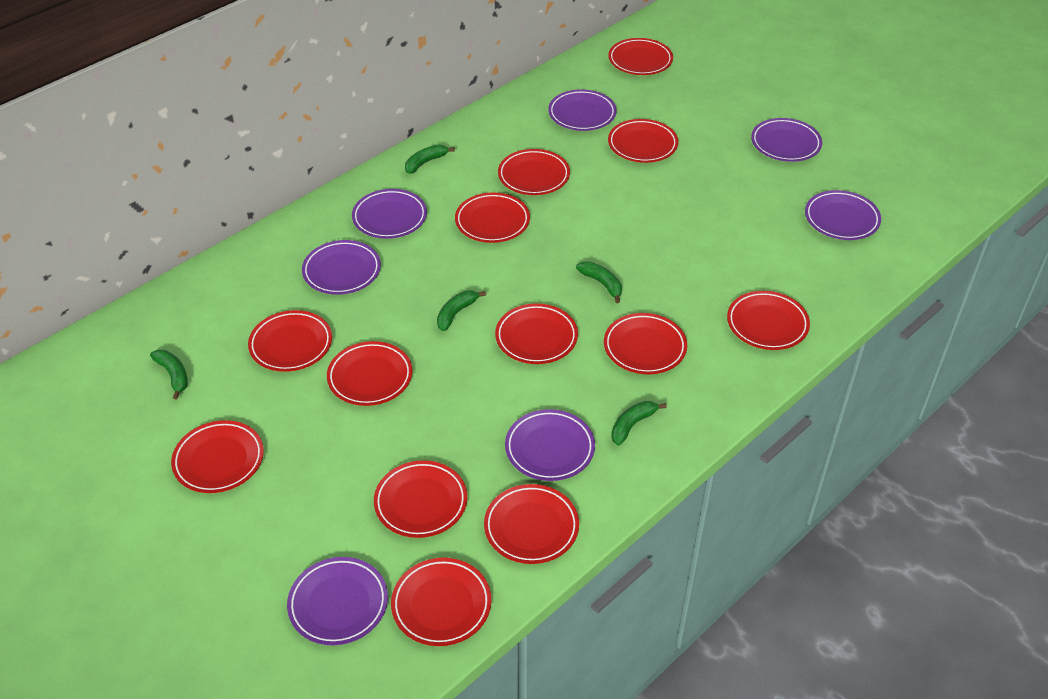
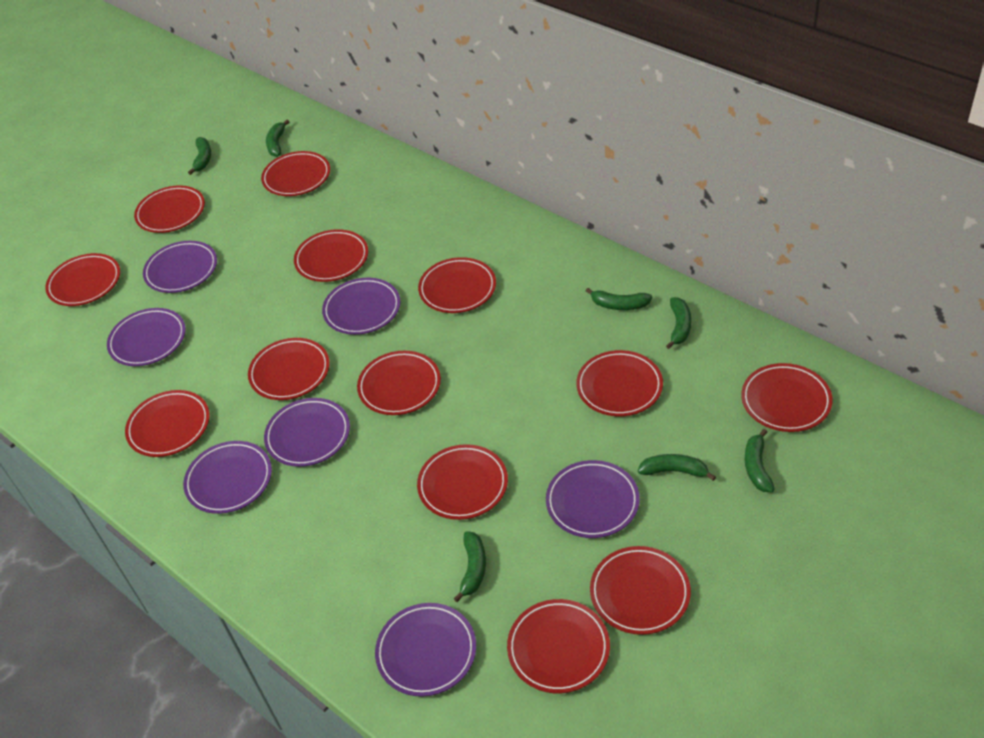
green banana: 5 -> 7

